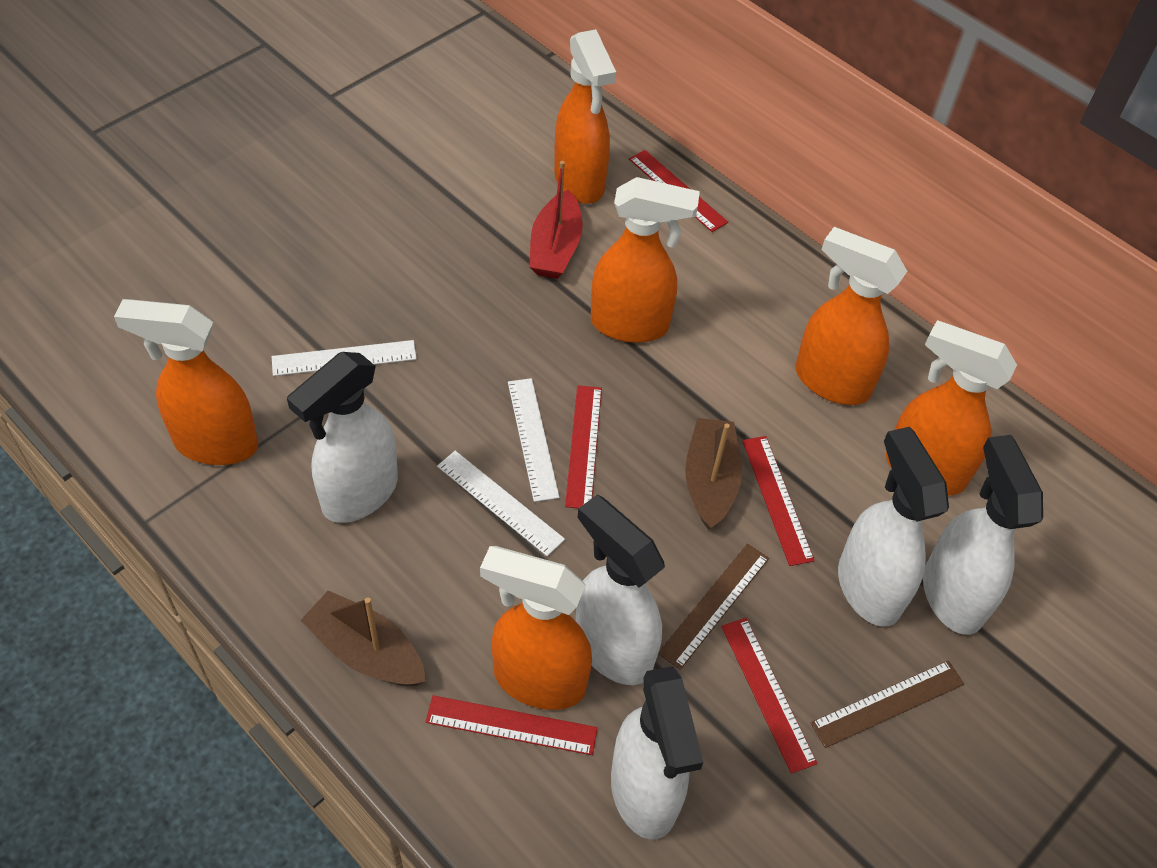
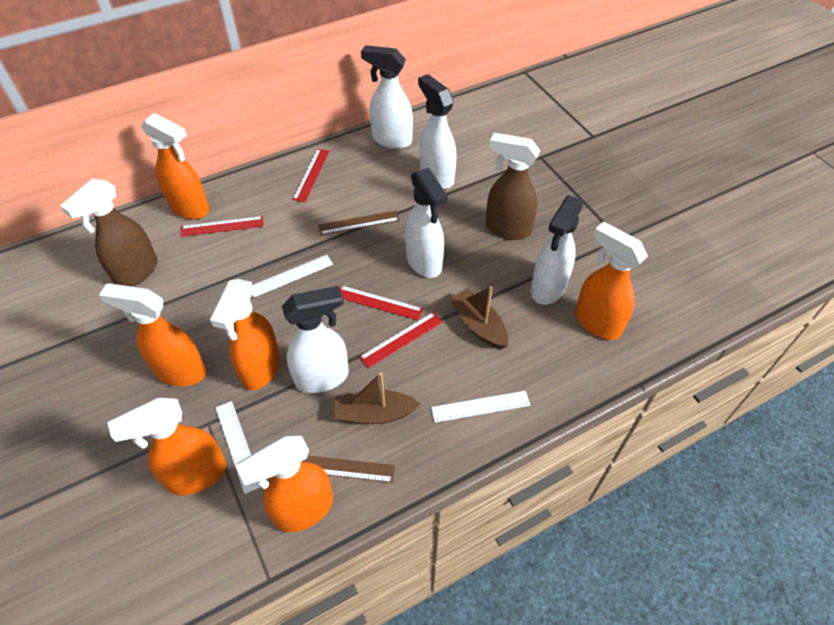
brown spray bottle: 0 -> 2
red boat: 1 -> 0
red ruler: 5 -> 4

